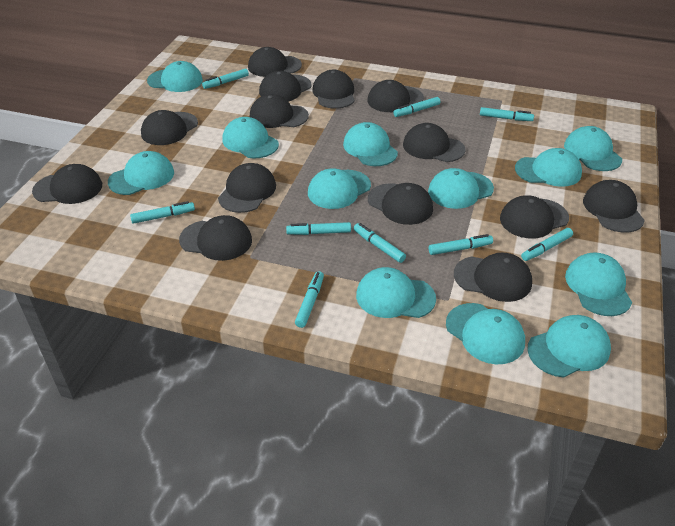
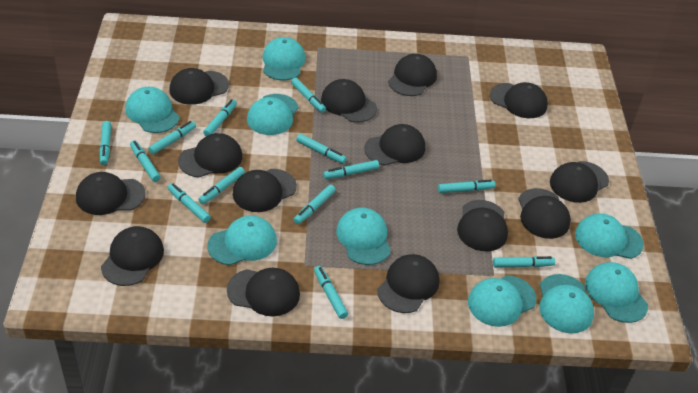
turquoise cap: 12 -> 9
turquoise marker: 9 -> 13

